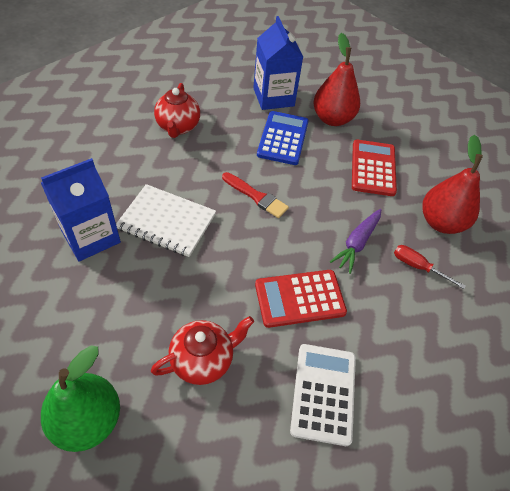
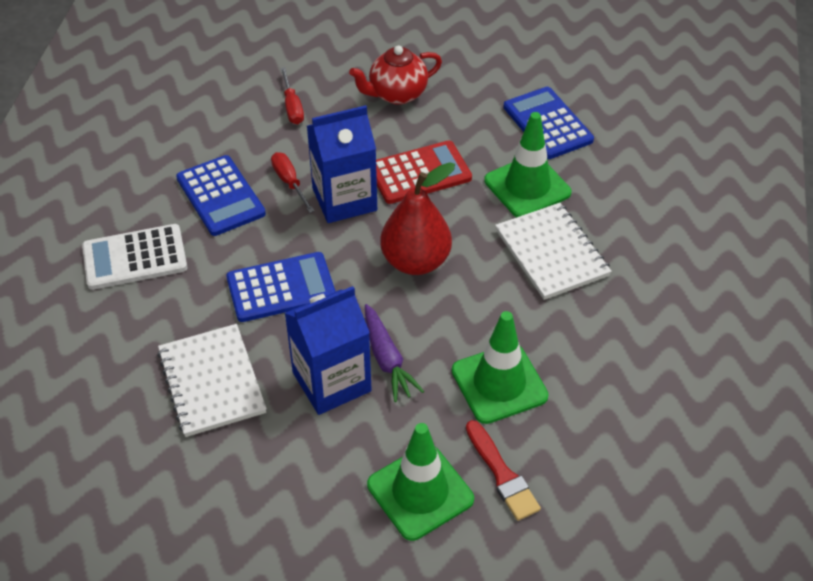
blue calculator: 1 -> 3
green pear: 1 -> 0
green traffic cone: 0 -> 3
red calculator: 2 -> 1
red pear: 2 -> 1
red screwdriver: 1 -> 2
red teapot: 2 -> 1
white notebook: 1 -> 2

